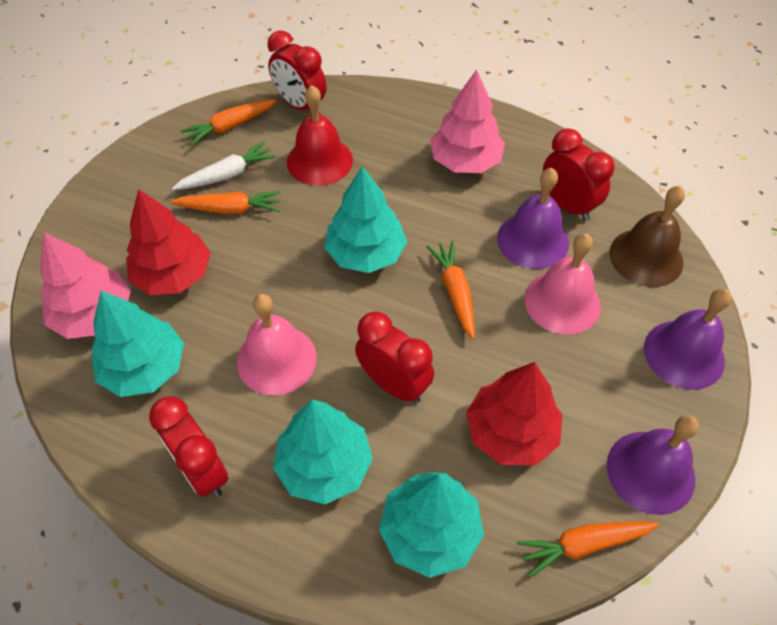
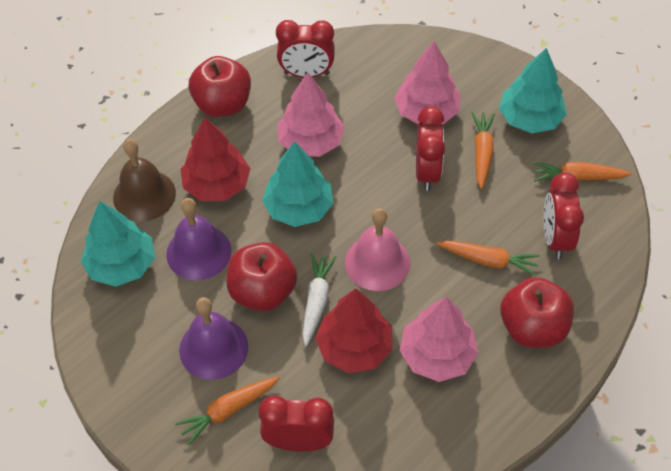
pink bell: 2 -> 1
pink tree: 2 -> 3
purple bell: 3 -> 2
red apple: 0 -> 3
red bell: 1 -> 0
turquoise tree: 4 -> 3

